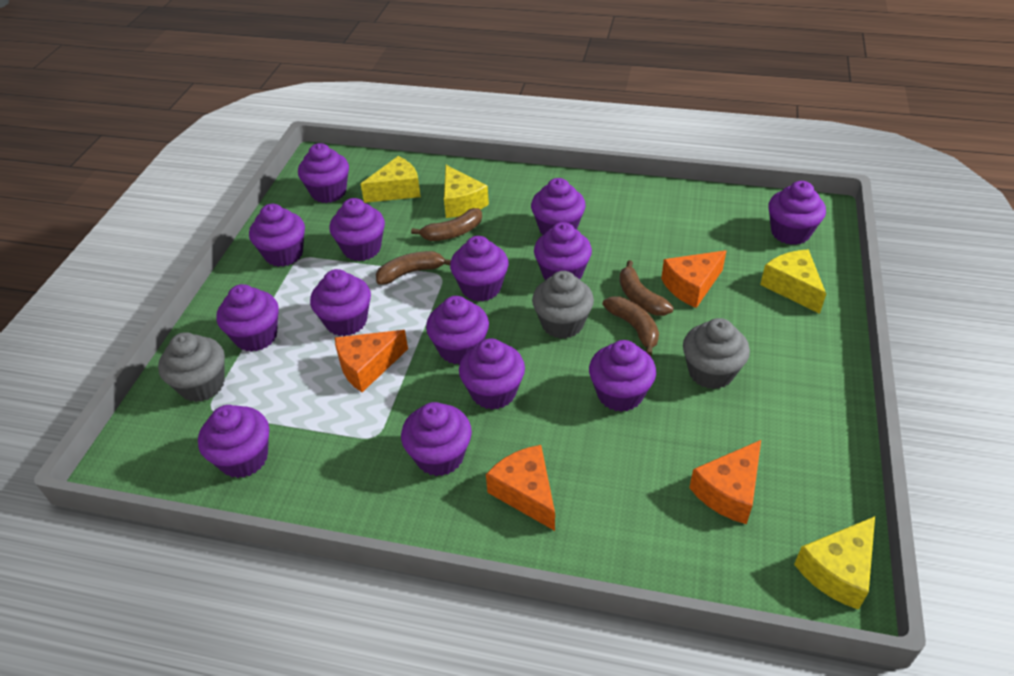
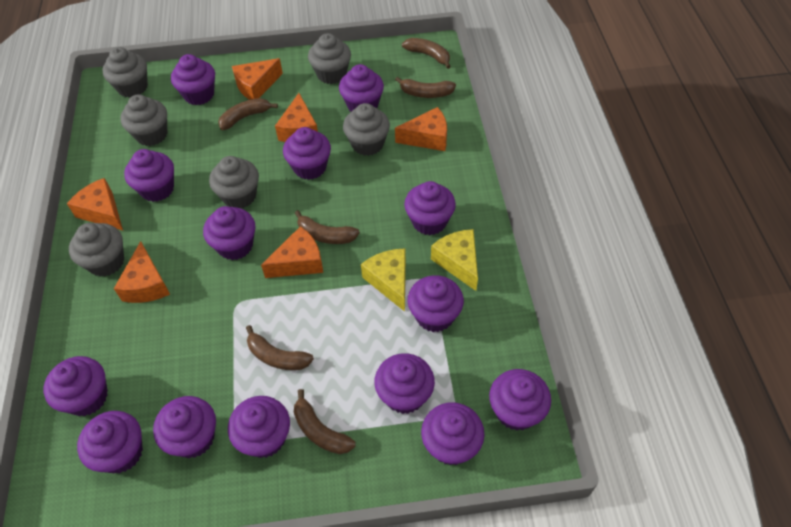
brown banana: 4 -> 6
grey cupcake: 3 -> 6
orange cheese: 4 -> 6
yellow cheese: 4 -> 2

